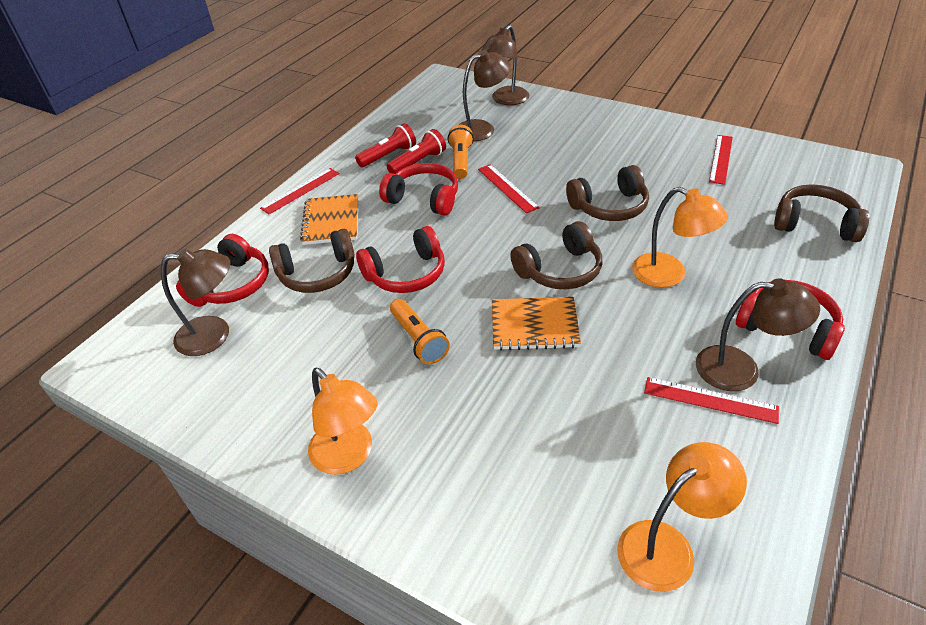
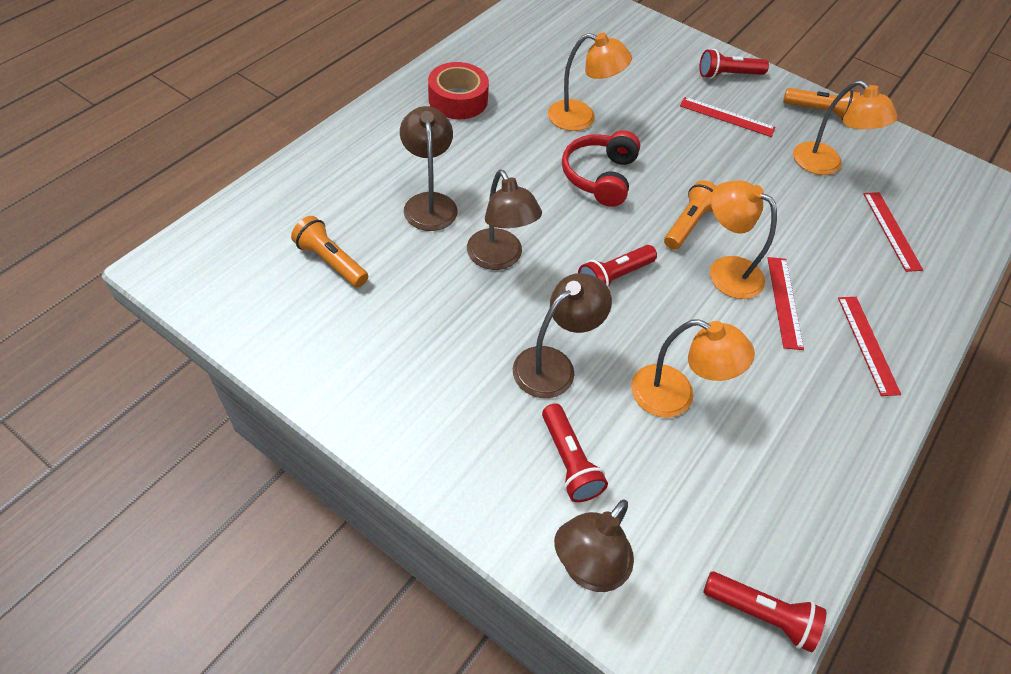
brown headphones: 4 -> 0
orange flashlight: 2 -> 3
orange lamp: 3 -> 4
orange notebook: 2 -> 0
red flashlight: 2 -> 4
red headphones: 4 -> 1
red tape: 0 -> 1

